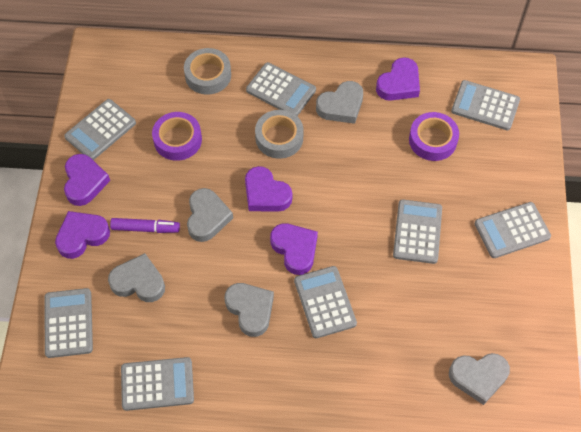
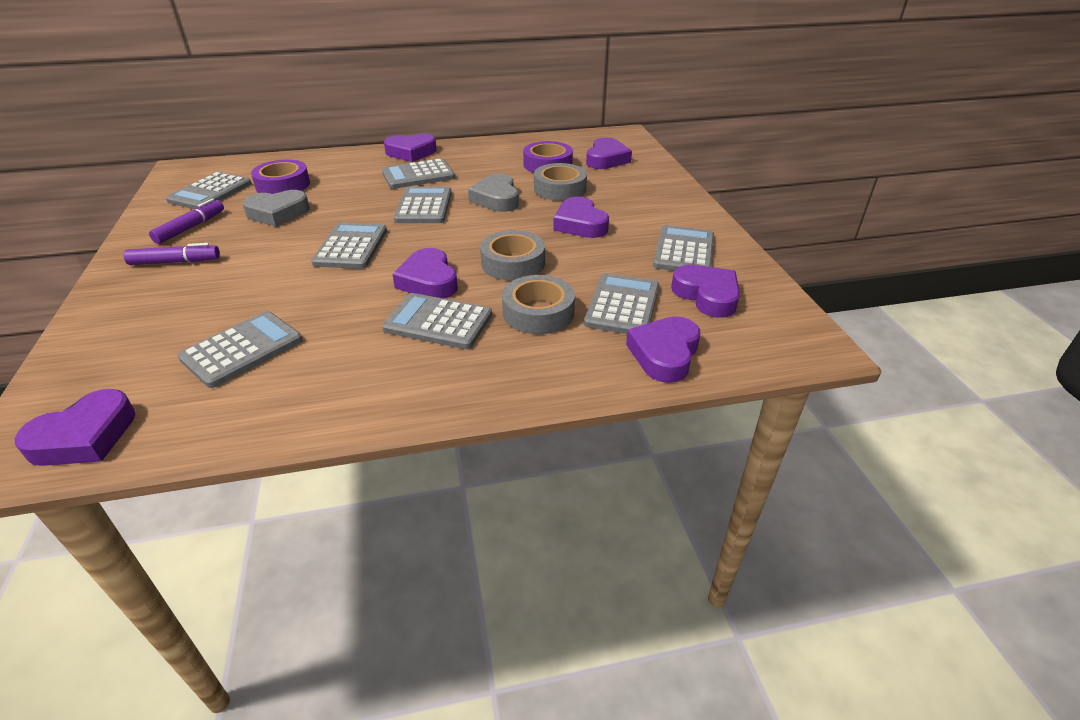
grey heart: 5 -> 2
grey tape: 2 -> 3
purple heart: 5 -> 7
purple marker: 1 -> 2

